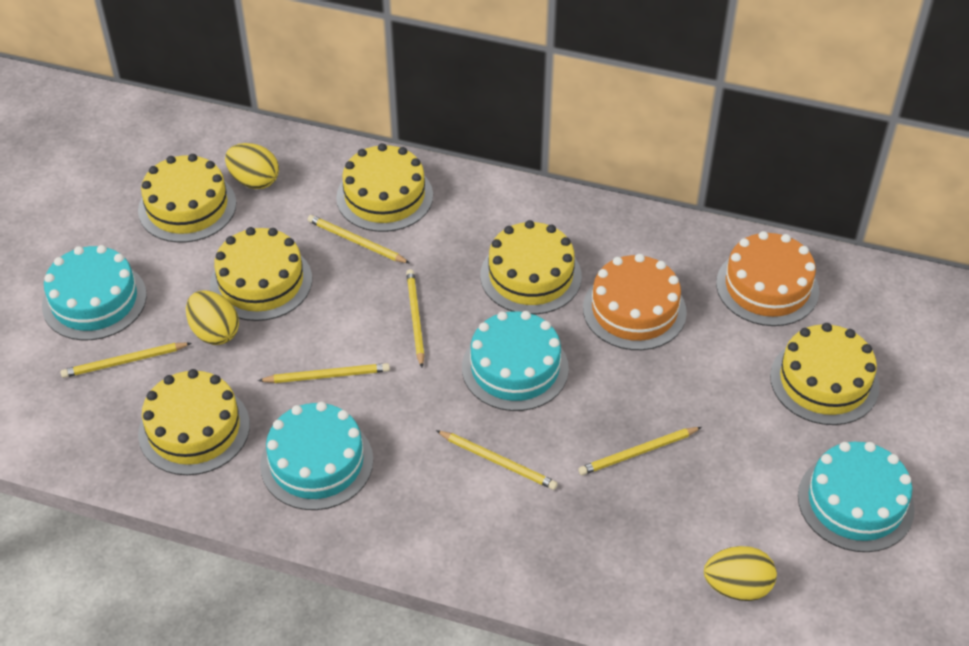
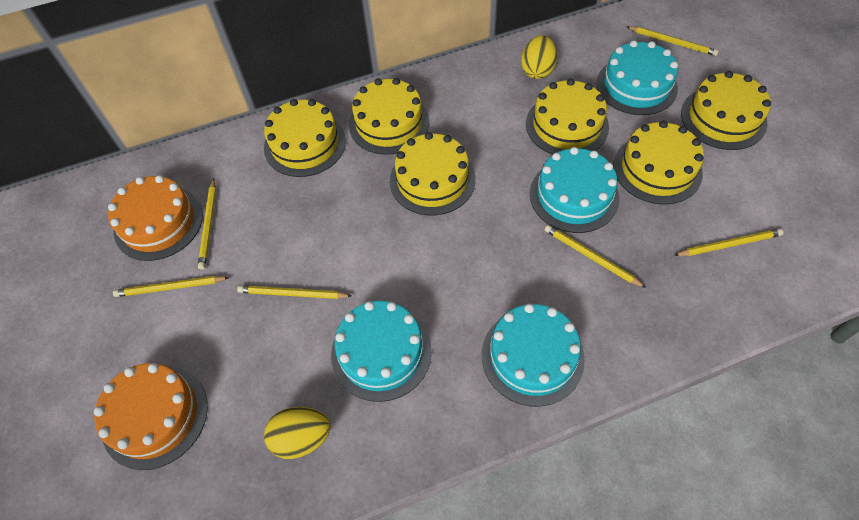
yellow egg: 3 -> 2

